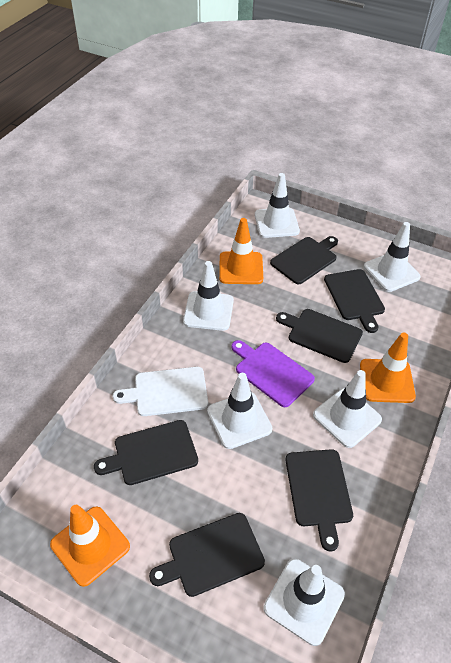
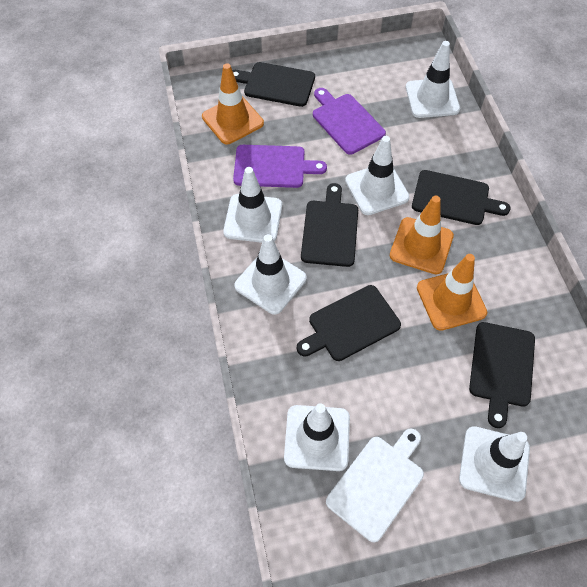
black cutting board: 6 -> 5
purple cutting board: 1 -> 2

